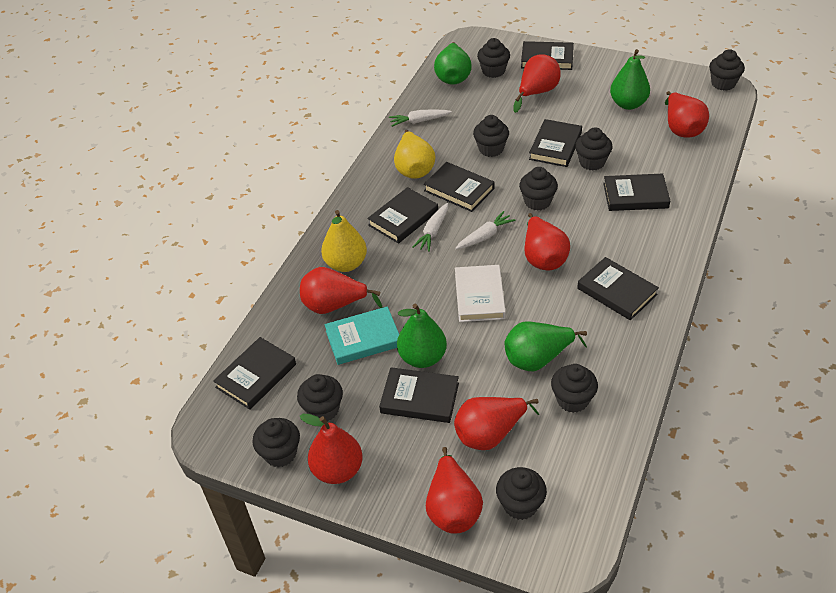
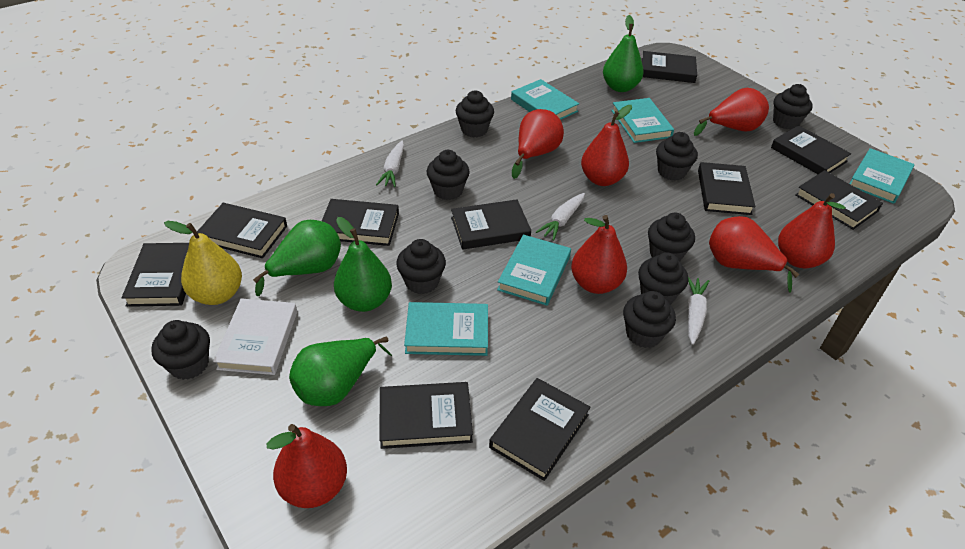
black book: 8 -> 10
turquoise book: 1 -> 5
yellow pear: 2 -> 1

